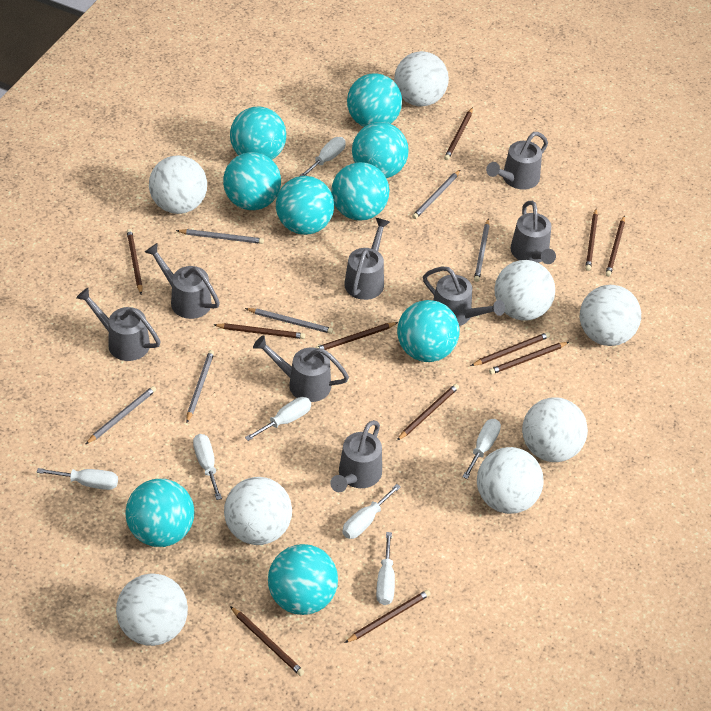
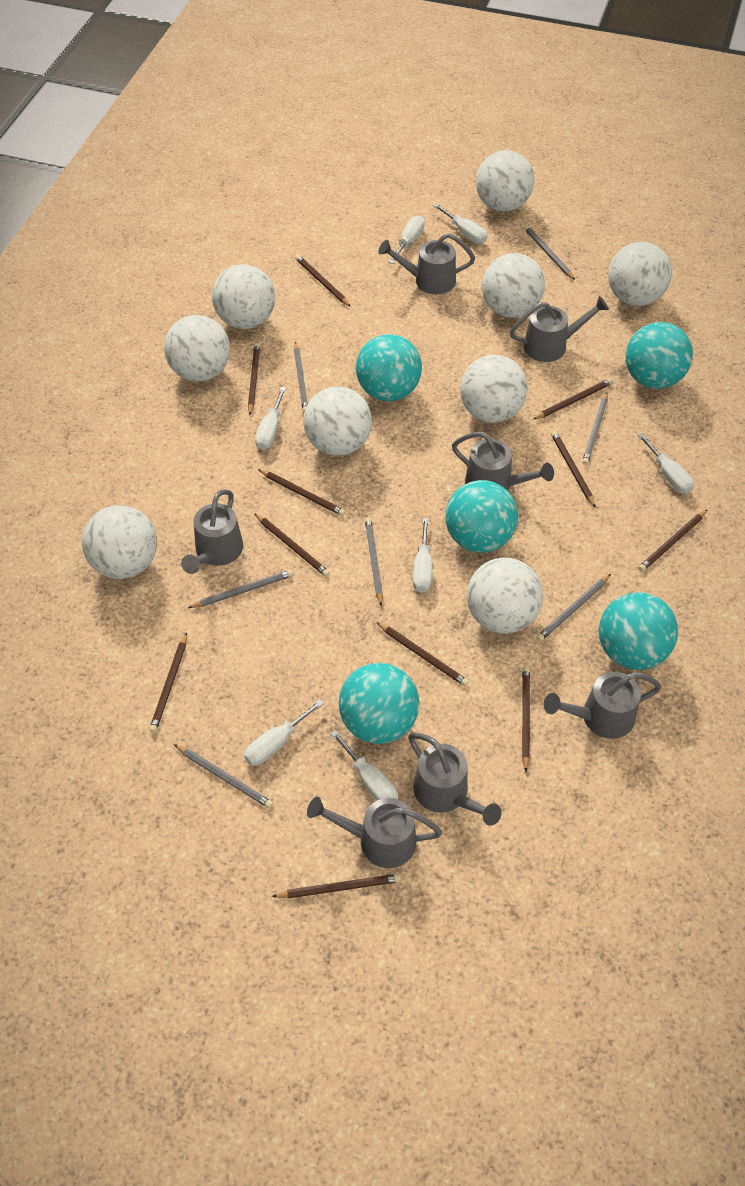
grey pencil: 6 -> 7
grey watering can: 8 -> 7
turquoise ball: 9 -> 5
white ball: 8 -> 9

